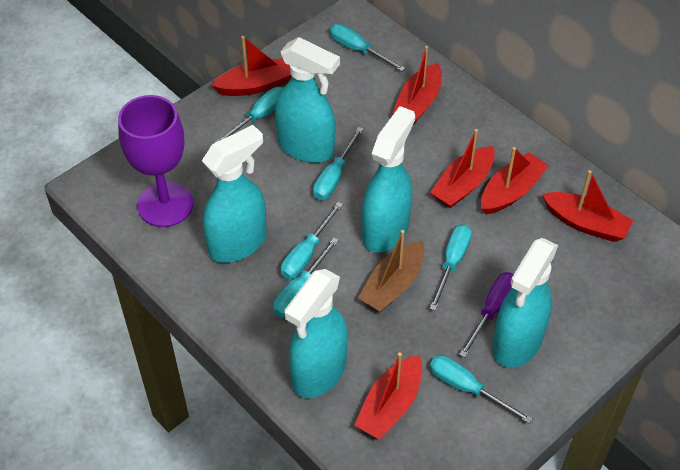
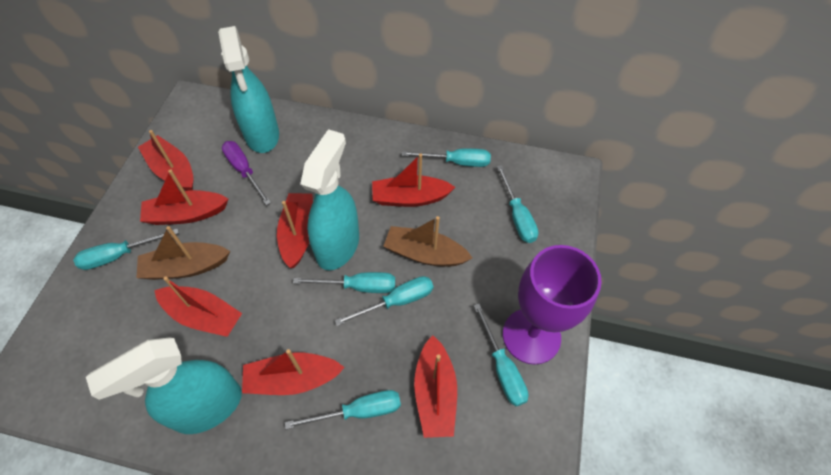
brown boat: 1 -> 2
red boat: 6 -> 7
turquoise spray bottle: 5 -> 3

